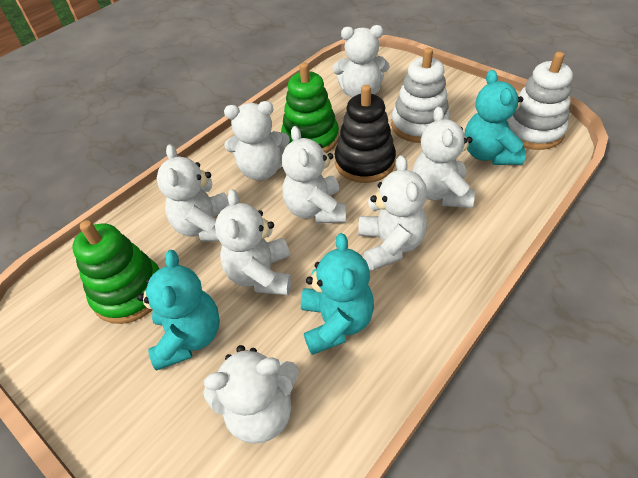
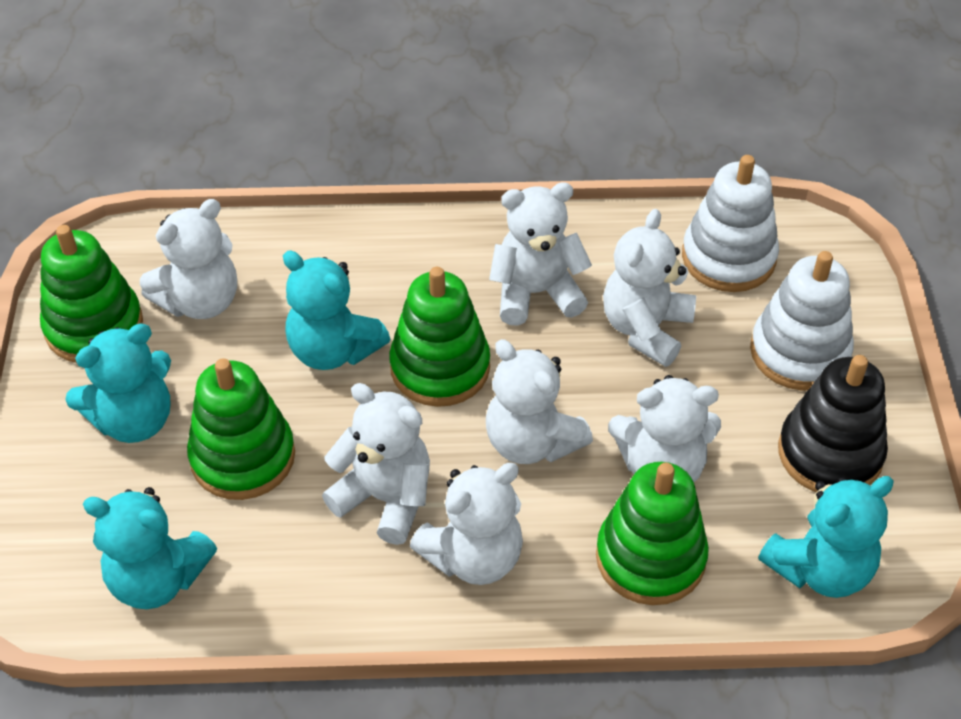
green stacking toy: 2 -> 4
turquoise teddy bear: 3 -> 4
white teddy bear: 8 -> 7

